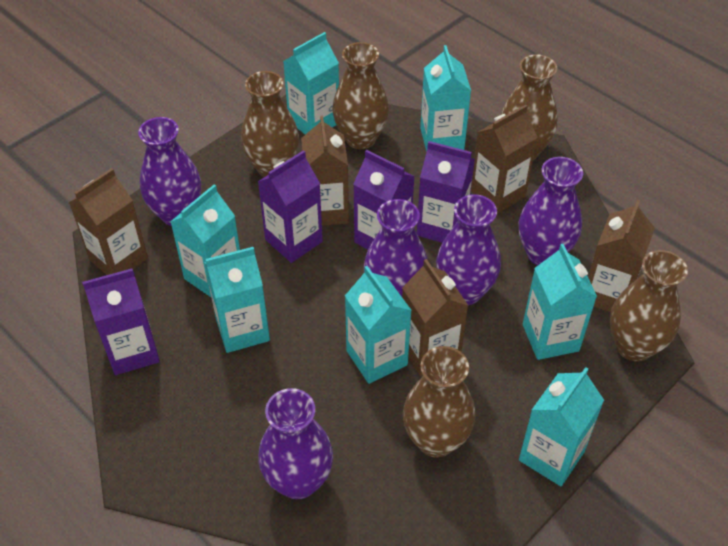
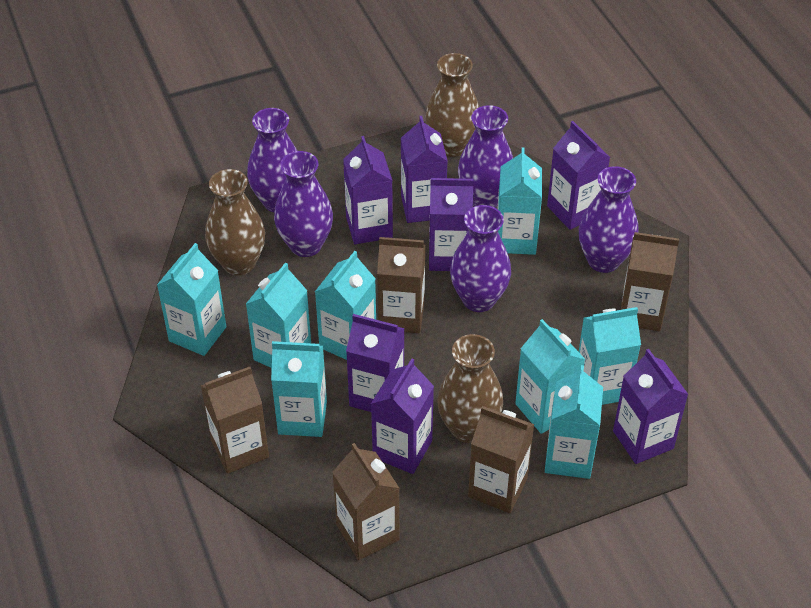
brown vase: 5 -> 3
purple carton: 4 -> 7
turquoise carton: 7 -> 8

